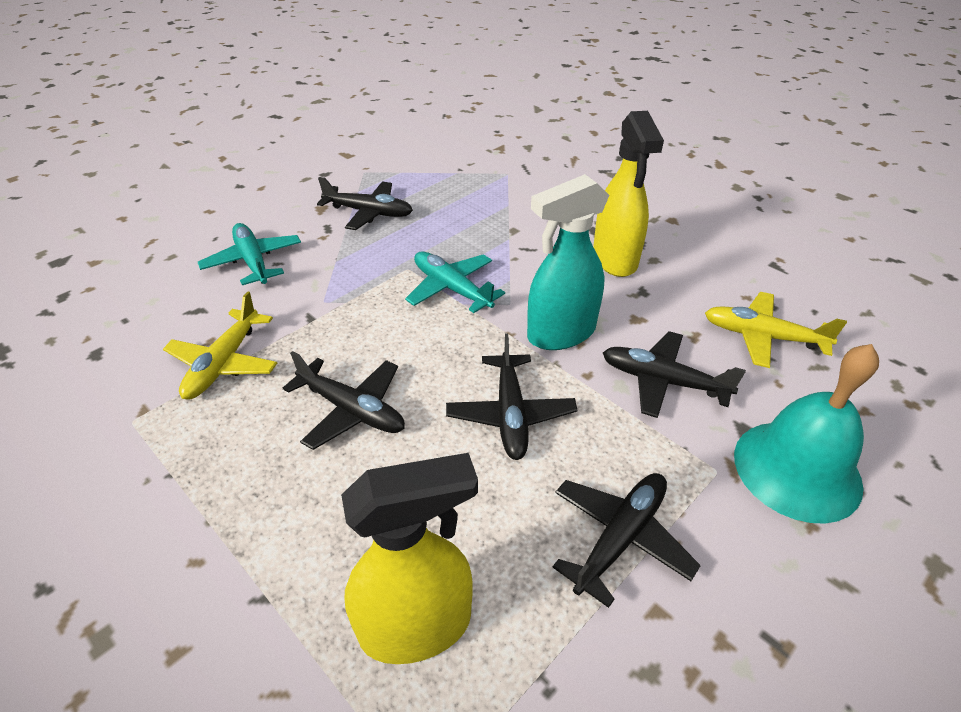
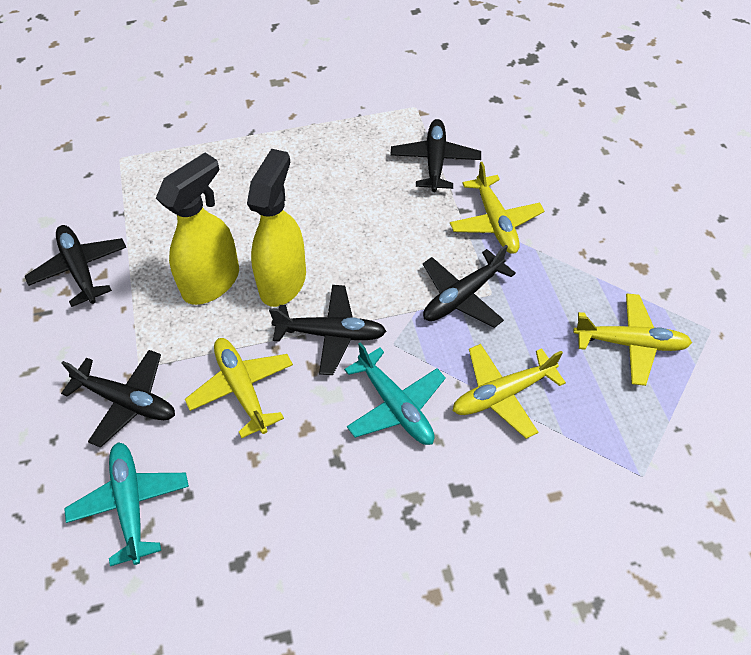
turquoise bell: 1 -> 0
turquoise spray bottle: 1 -> 0
yellow plane: 2 -> 4

